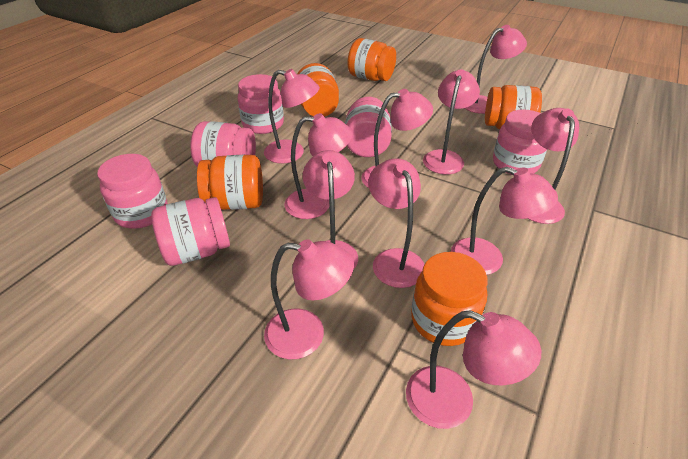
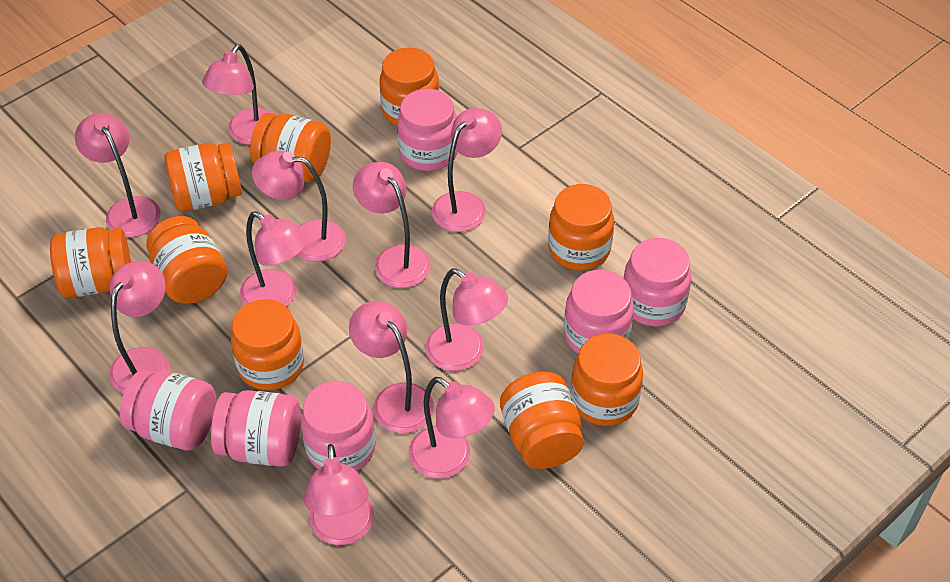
orange jar: 5 -> 9

